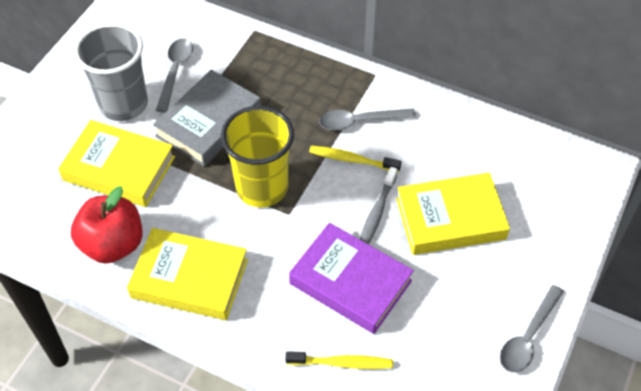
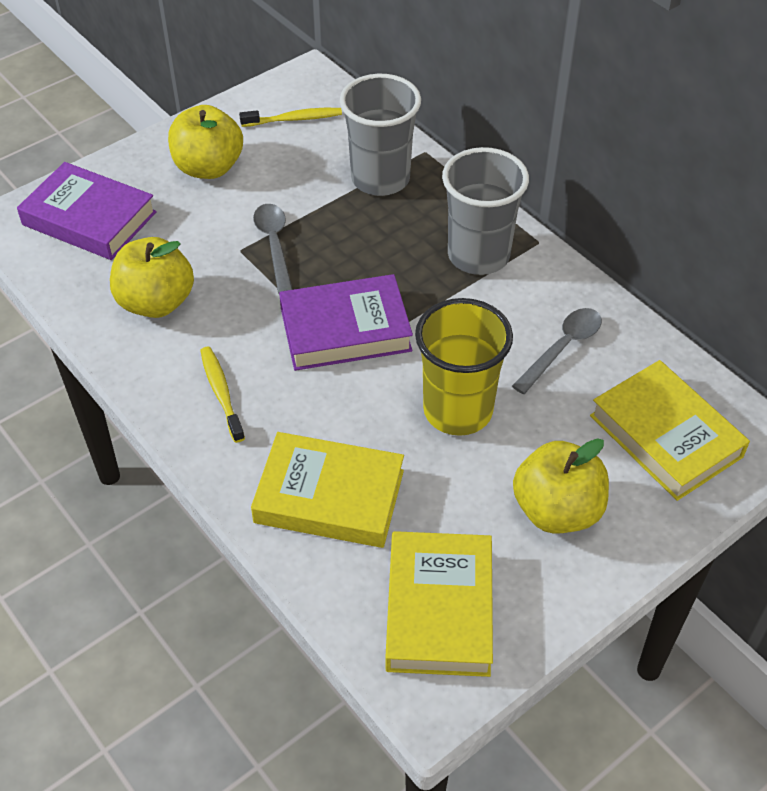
grey book: 1 -> 0
grey cup: 1 -> 2
grey spoon: 3 -> 2
grey toothbrush: 1 -> 0
purple book: 1 -> 2
red apple: 1 -> 0
yellow apple: 0 -> 3

